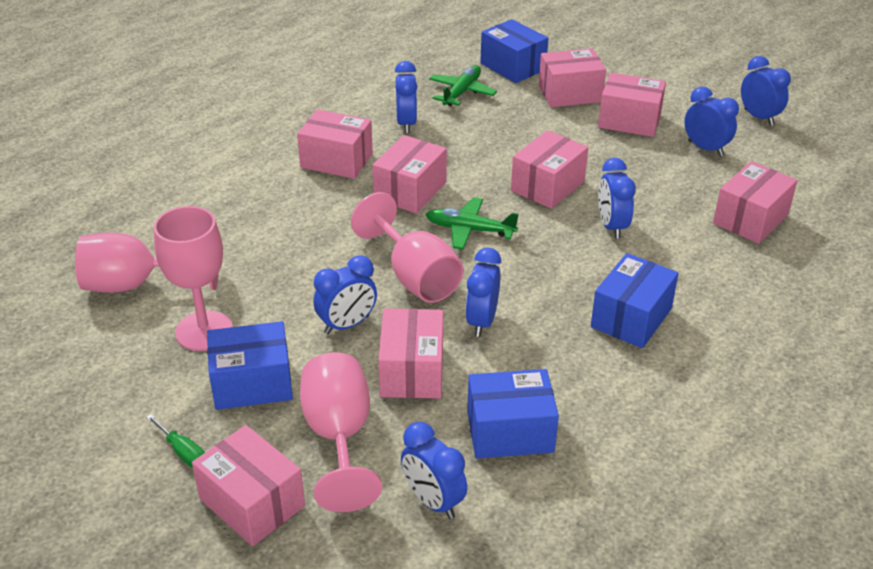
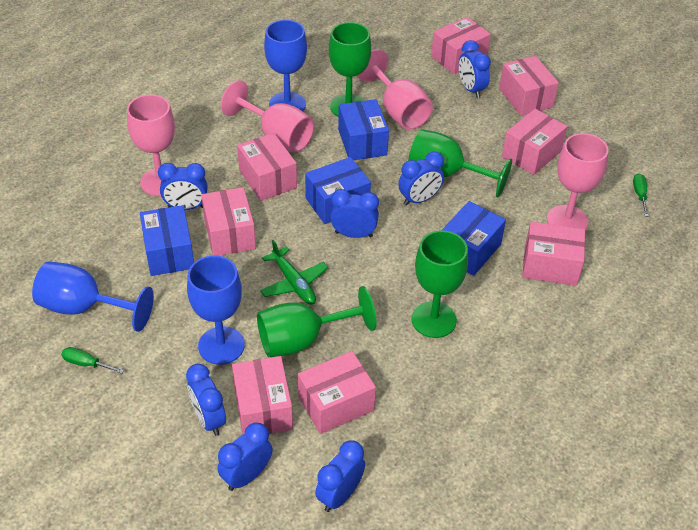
blue goblet: 0 -> 3
green goblet: 0 -> 4
green plane: 2 -> 1
green screwdriver: 1 -> 2

